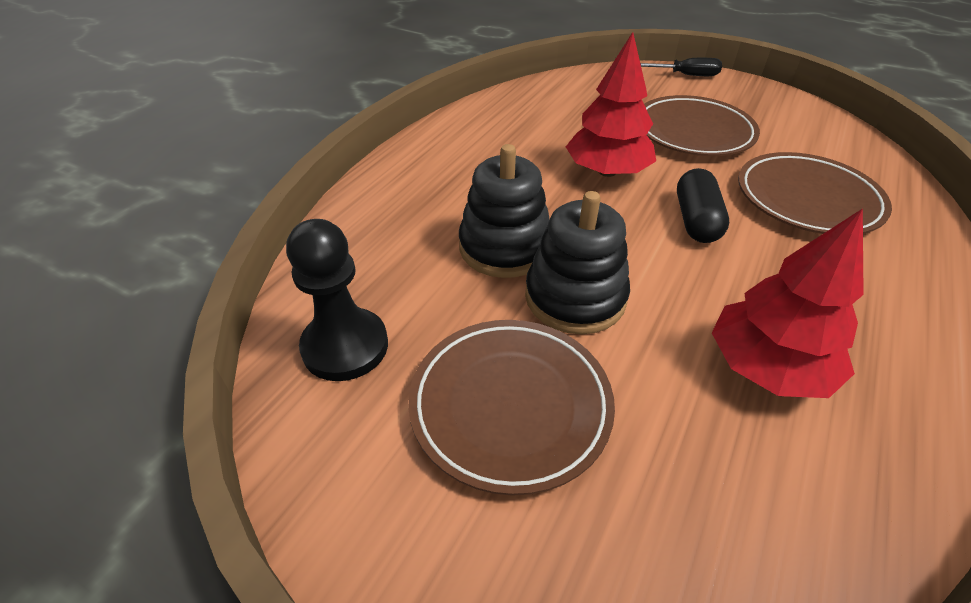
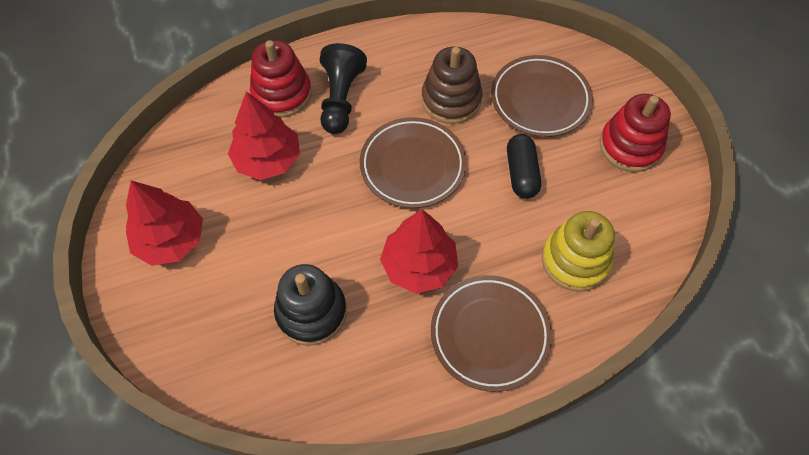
black screwdriver: 1 -> 0
black stacking toy: 2 -> 1
brown stacking toy: 0 -> 1
red stacking toy: 0 -> 2
red tree: 2 -> 3
yellow stacking toy: 0 -> 1

